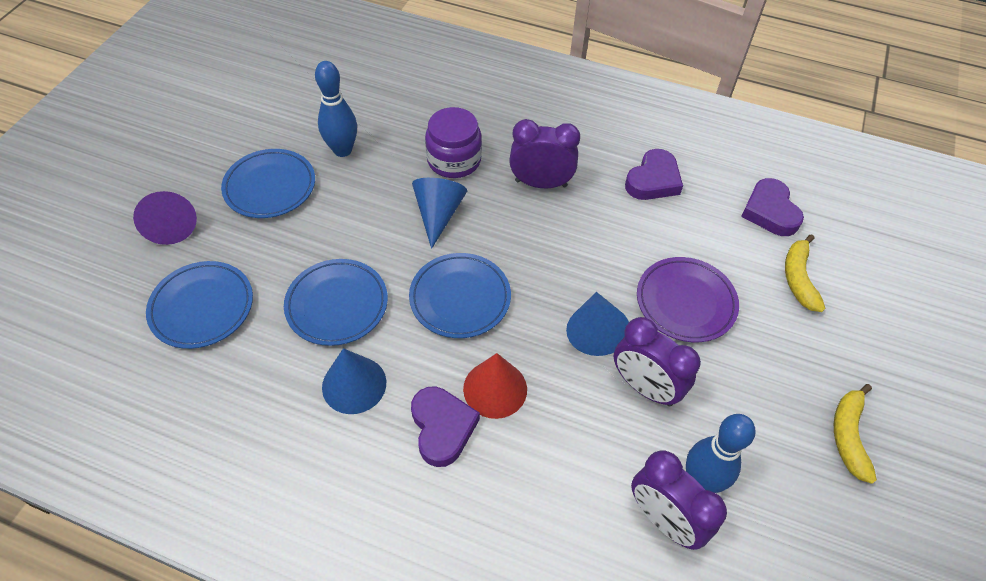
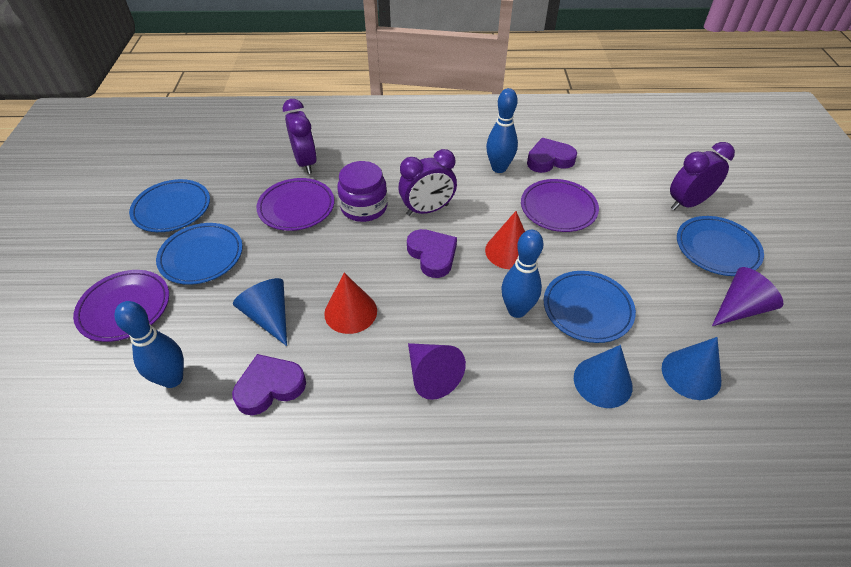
blue bowling pin: 2 -> 3
purple cone: 1 -> 2
purple plate: 1 -> 3
red cone: 1 -> 2
yellow banana: 2 -> 0

